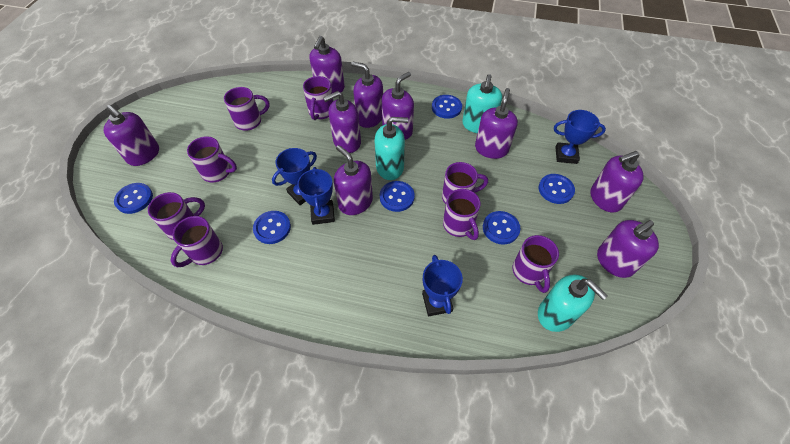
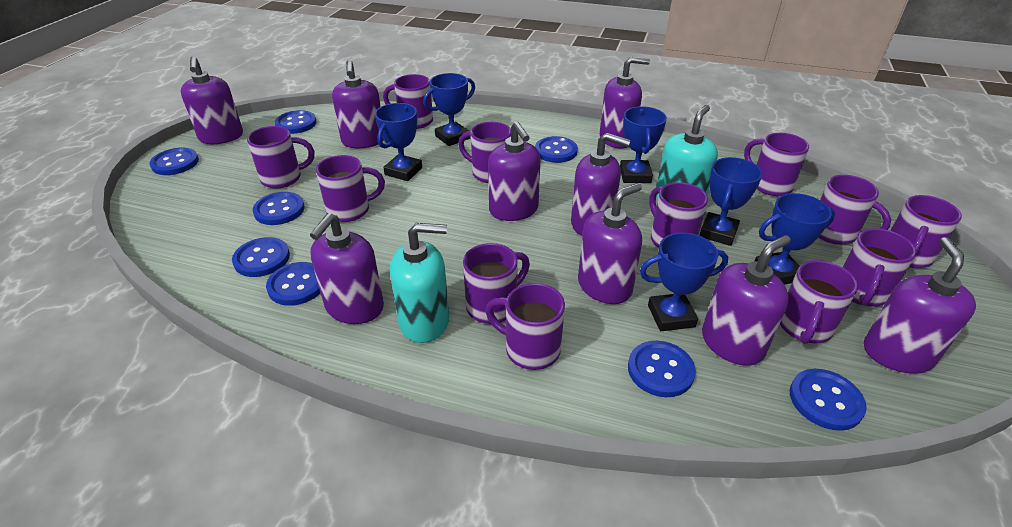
blue button: 6 -> 8
blue trophy: 4 -> 6
purple mug: 8 -> 12
turquoise soap dispenser: 3 -> 2

